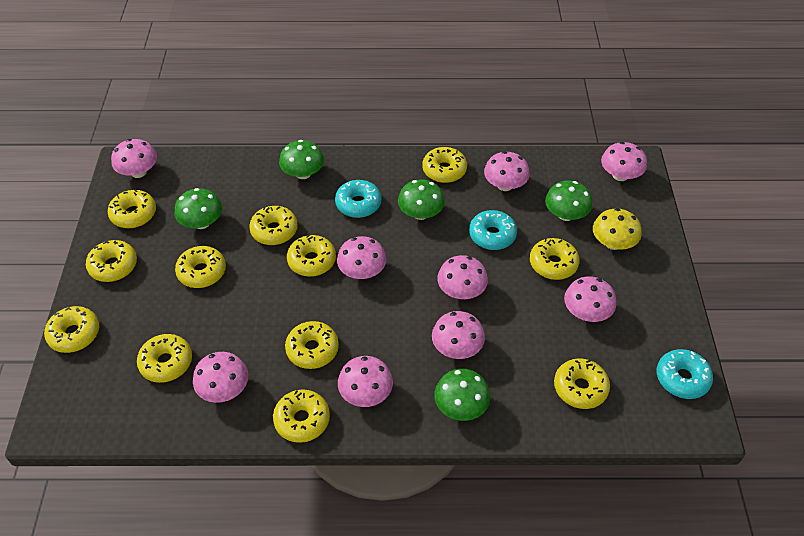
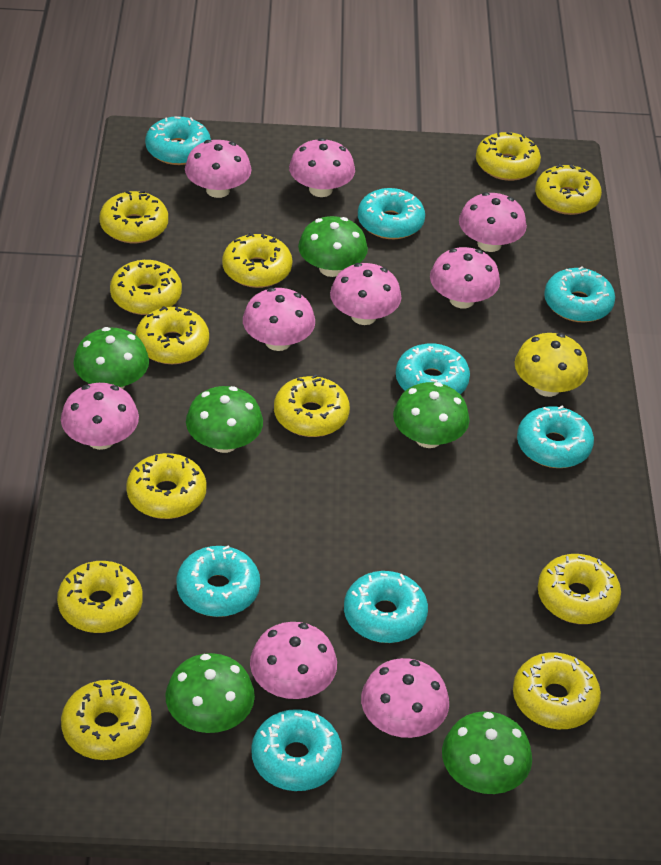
green mushroom: 5 -> 6
turquoise donut: 3 -> 8

